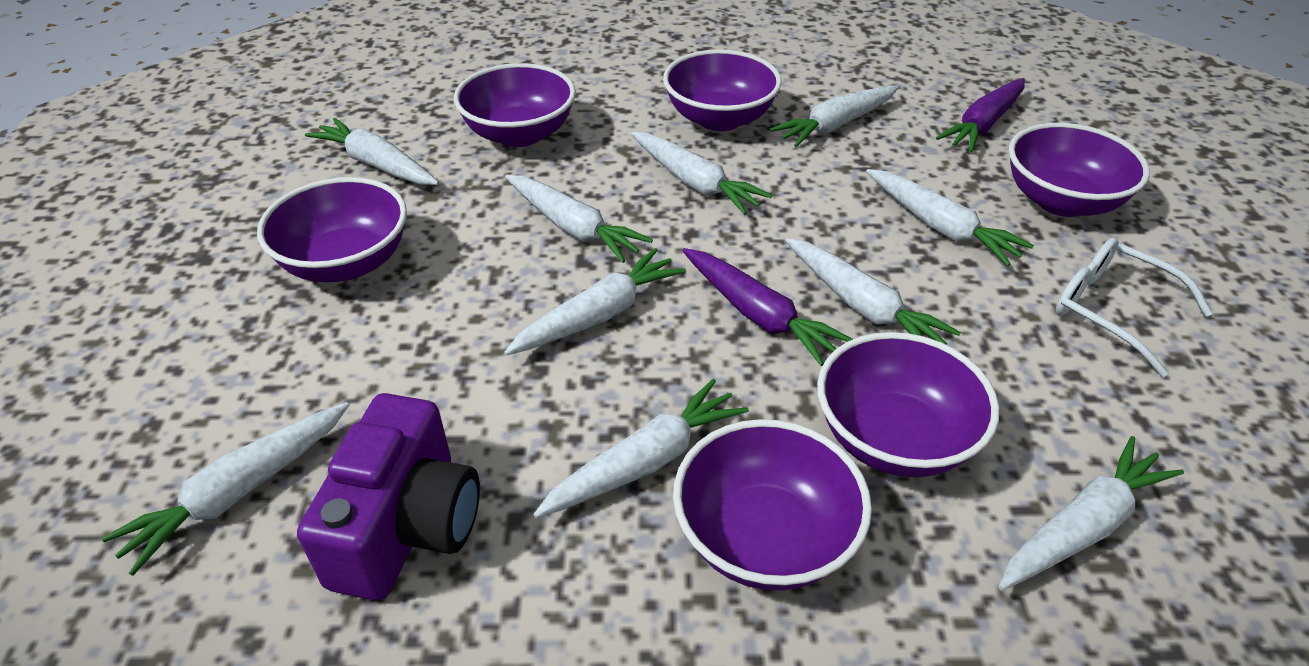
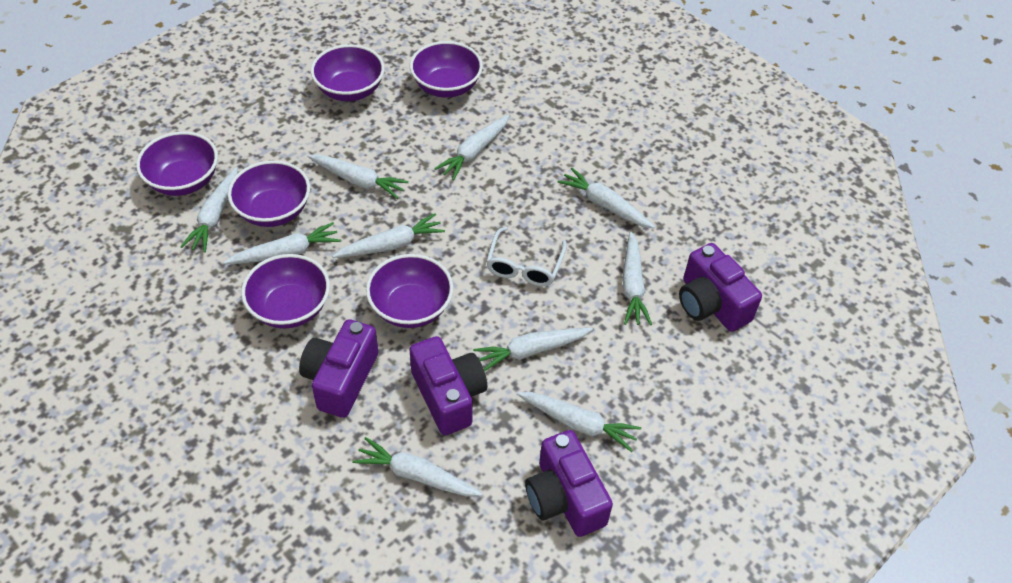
purple camera: 1 -> 4
purple carrot: 2 -> 0

